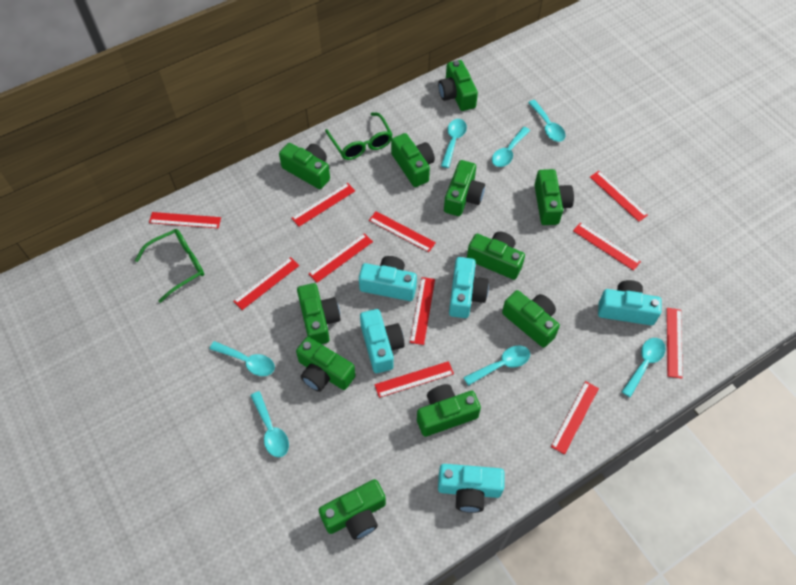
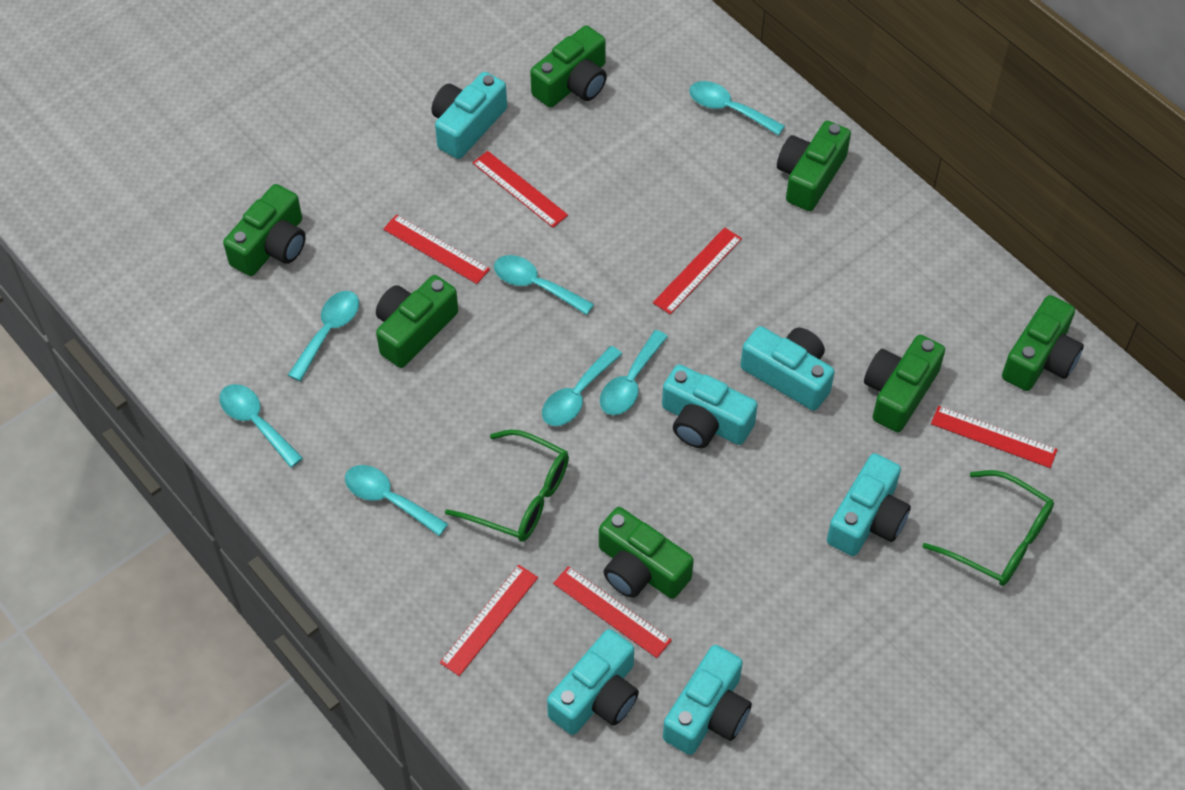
green camera: 11 -> 7
red ruler: 11 -> 6
turquoise camera: 5 -> 6

